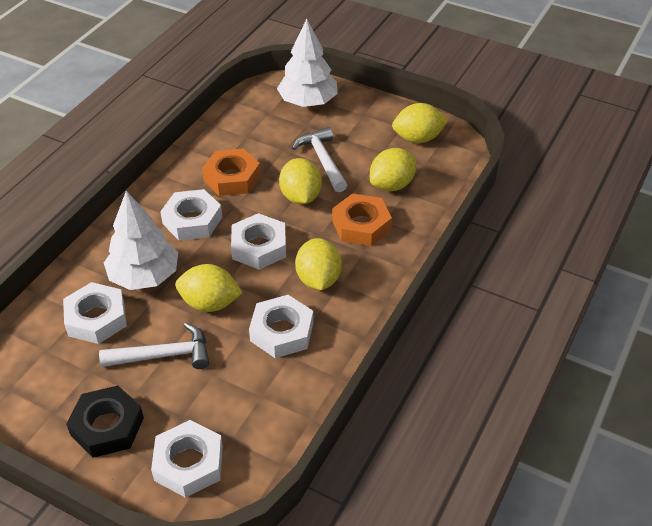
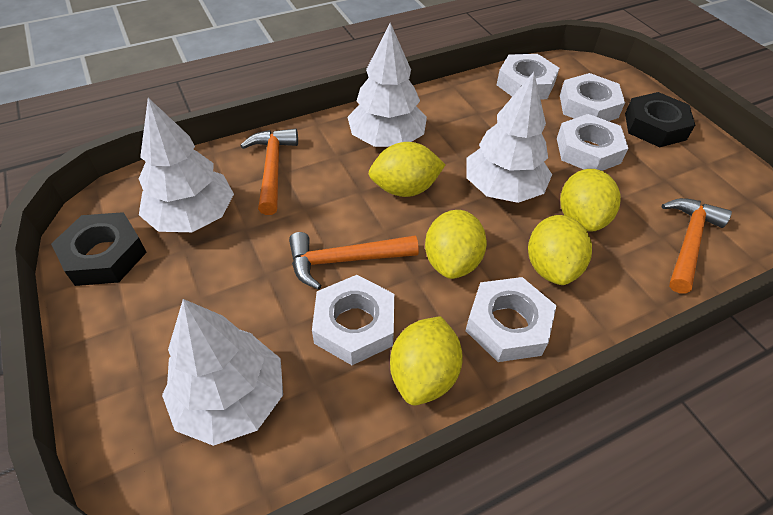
black nut: 1 -> 2
orange hammer: 0 -> 3
orange nut: 2 -> 0
white hammer: 2 -> 0
white tree: 2 -> 4

